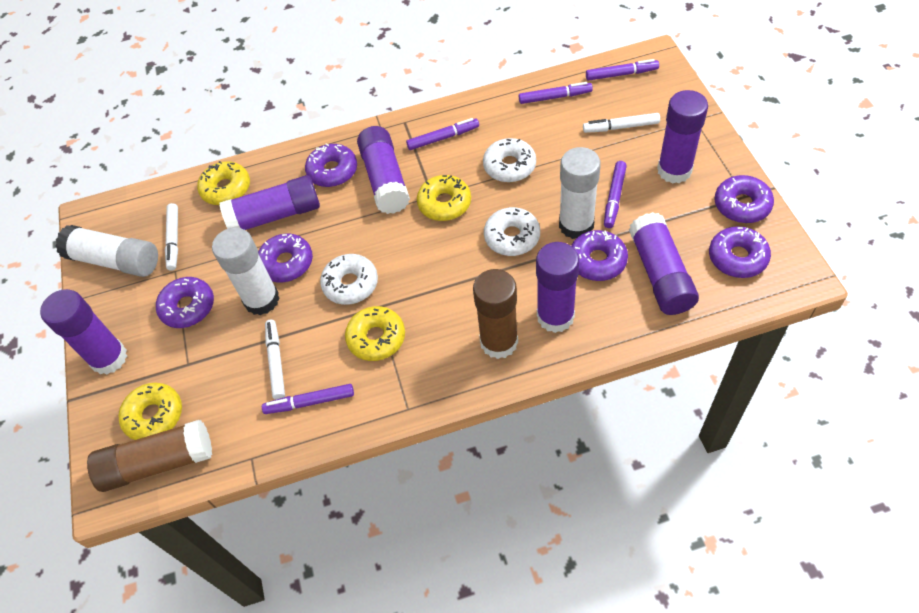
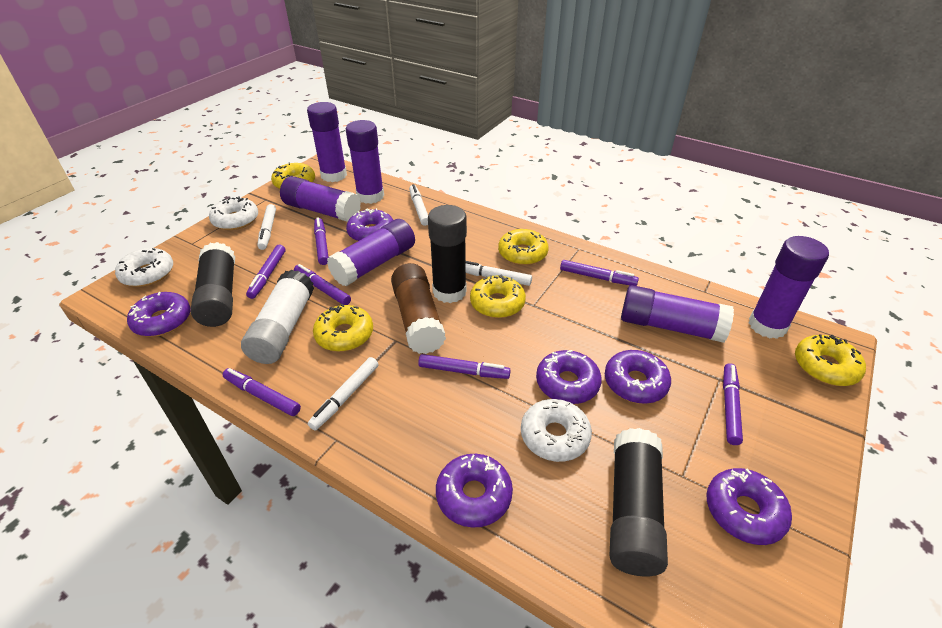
black glue stick: 0 -> 3
brown glue stick: 2 -> 1
purple marker: 5 -> 7
white glue stick: 3 -> 1
white marker: 3 -> 4
yellow donut: 4 -> 5

